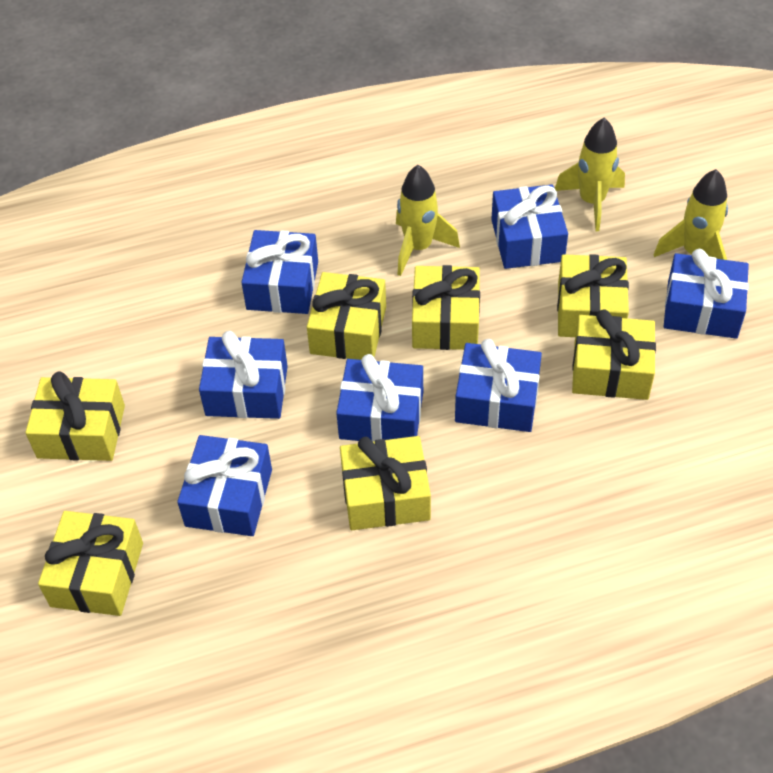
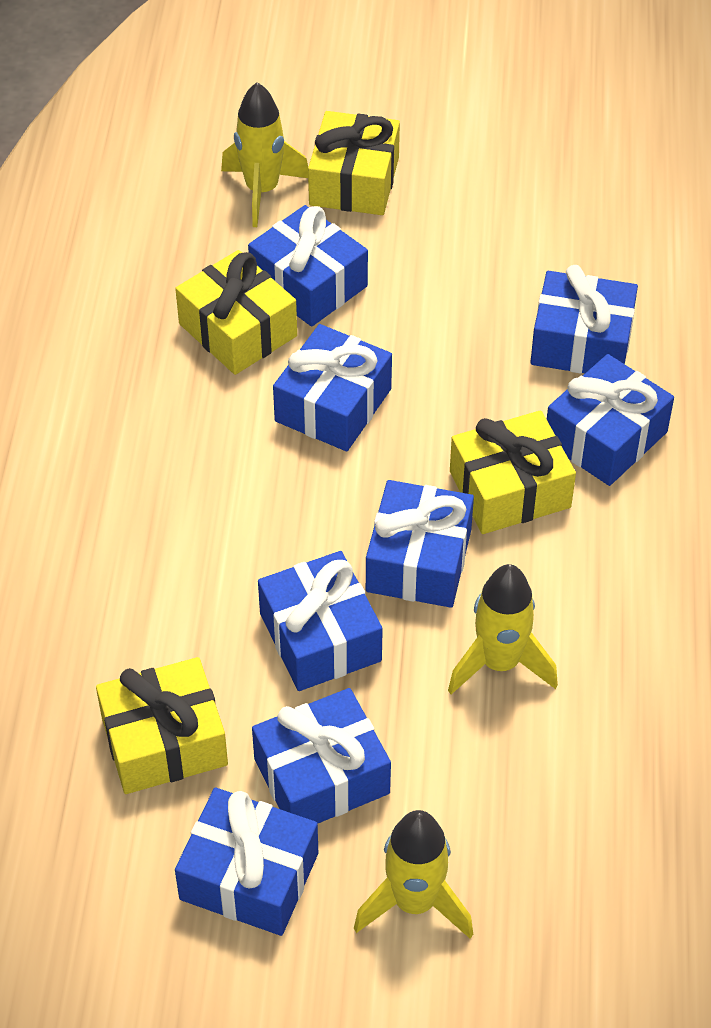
blue gift: 7 -> 8
yellow gift: 7 -> 4

